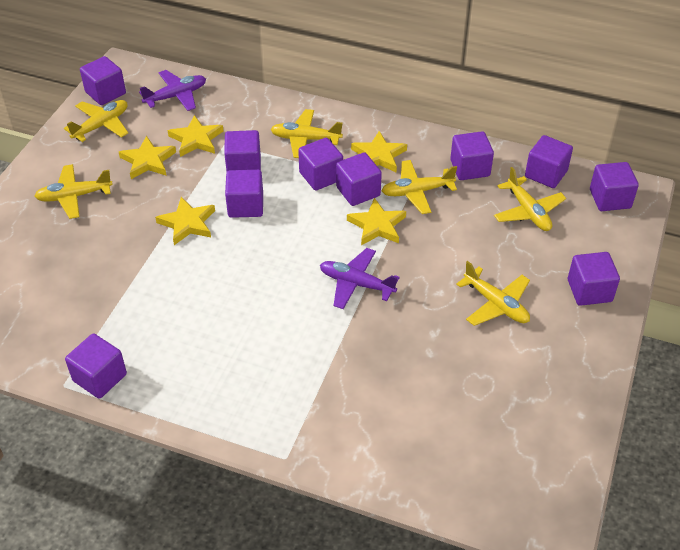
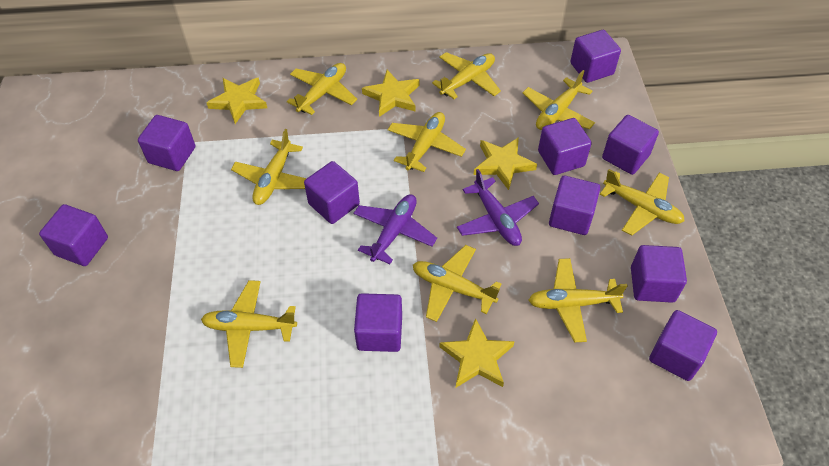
yellow plane: 6 -> 9
yellow star: 5 -> 4

